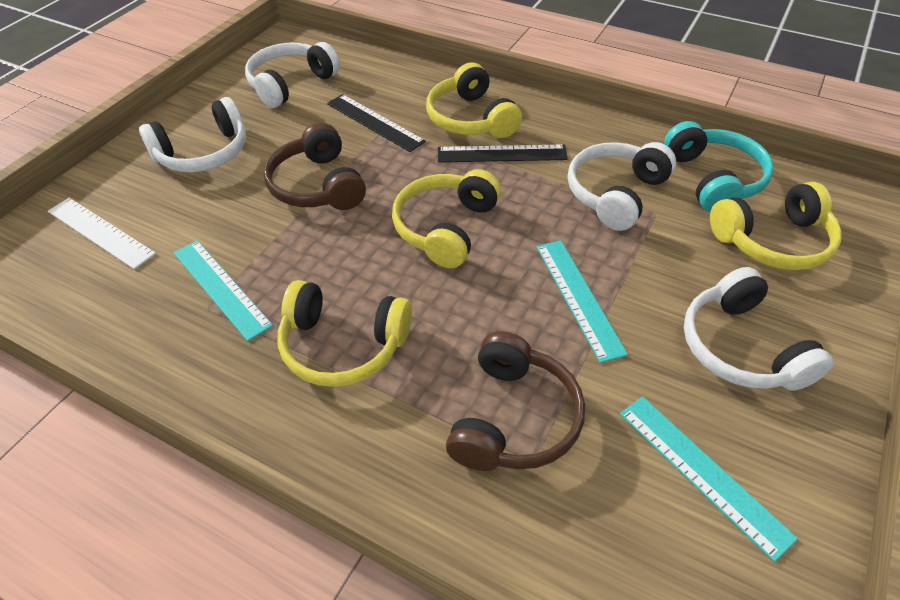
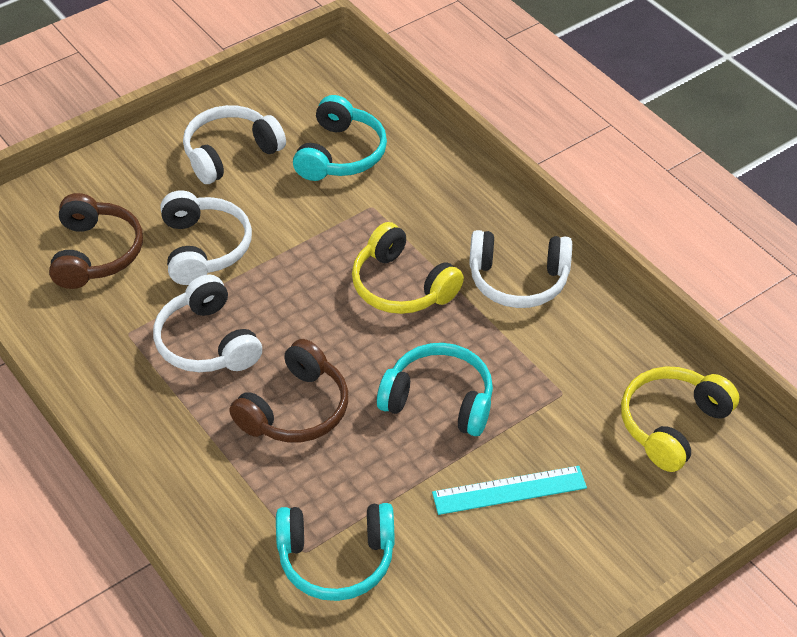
black ruler: 2 -> 0
turquoise headphones: 1 -> 3
turquoise ruler: 3 -> 1
white ruler: 1 -> 0
yellow headphones: 4 -> 2

